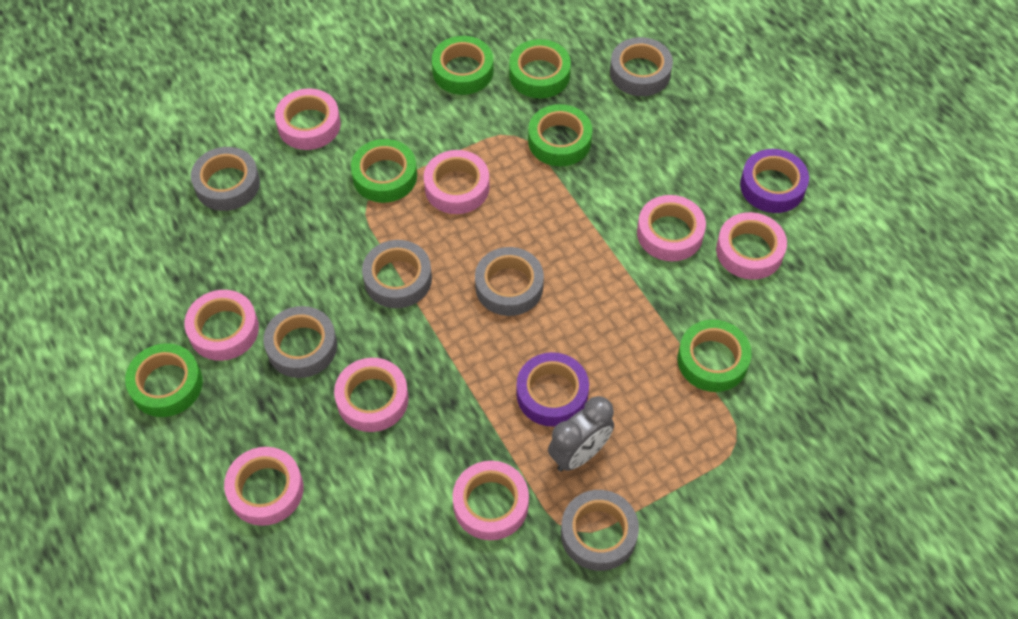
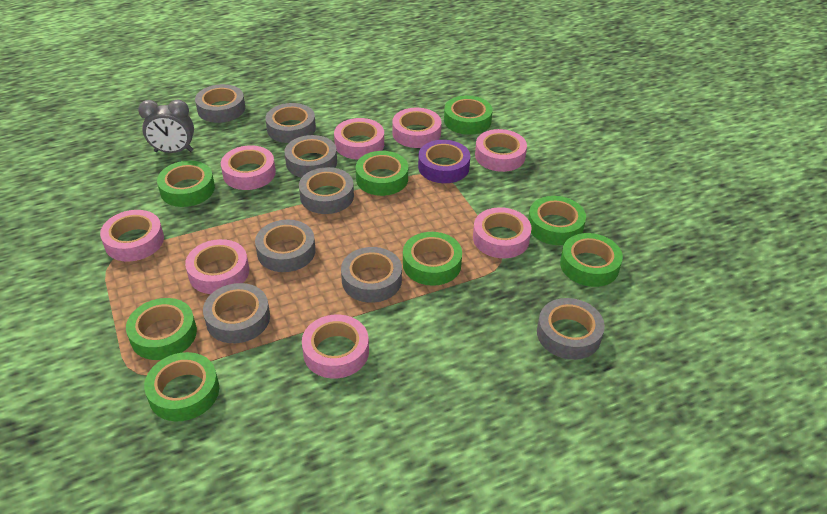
green tape: 6 -> 8
grey tape: 6 -> 8
purple tape: 2 -> 1

